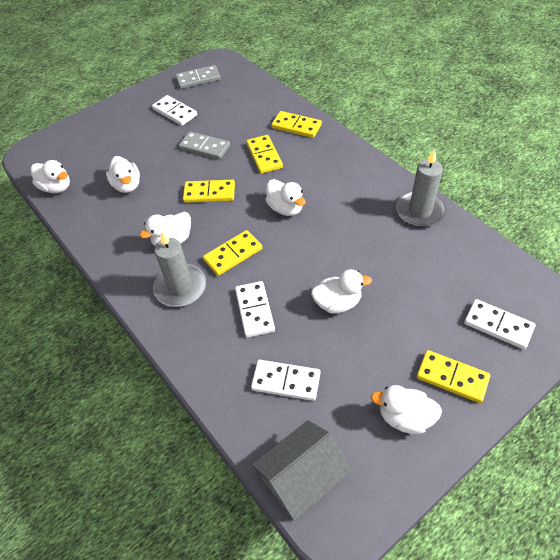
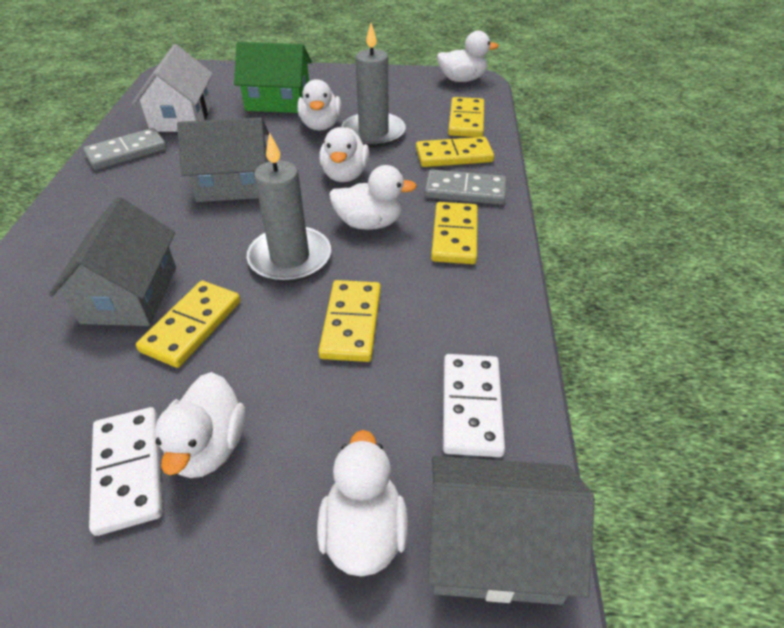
green house: 0 -> 1
grey house: 1 -> 3
white domino: 4 -> 2
white house: 0 -> 1

